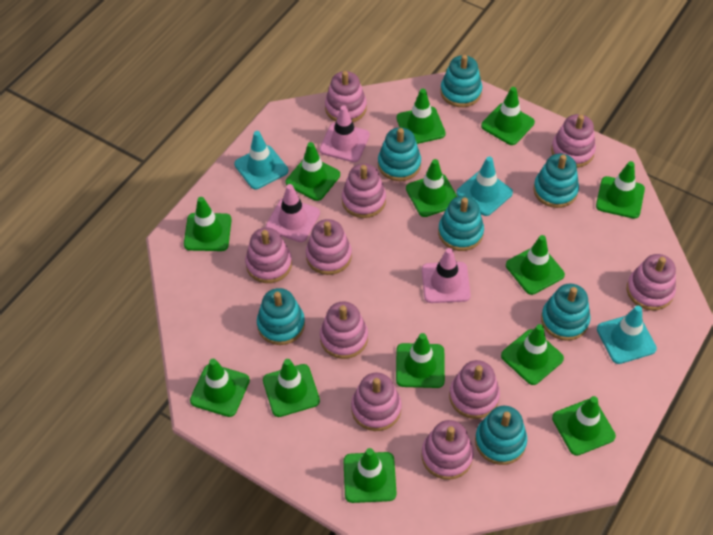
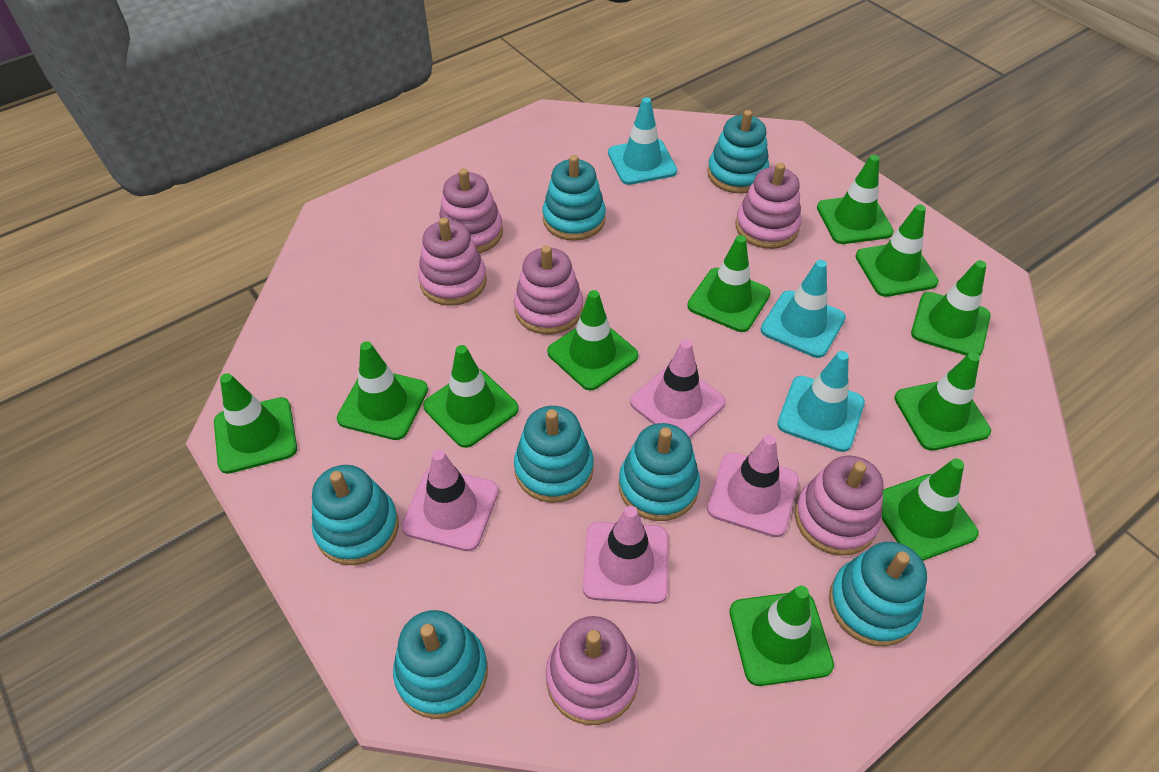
green traffic cone: 13 -> 11
pink stacking toy: 10 -> 6
pink traffic cone: 3 -> 4

